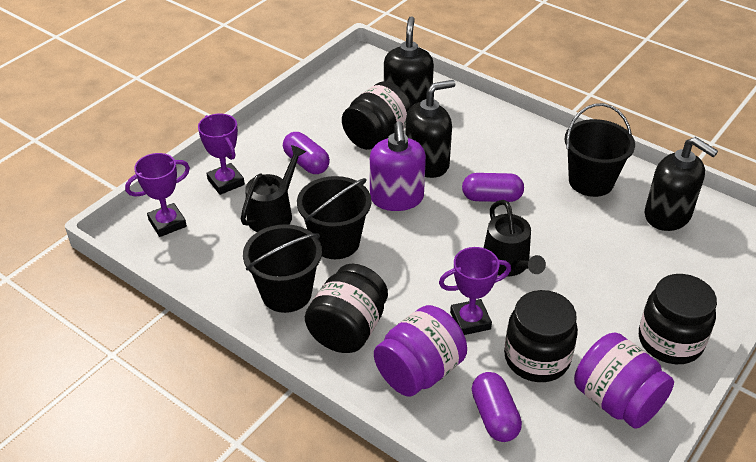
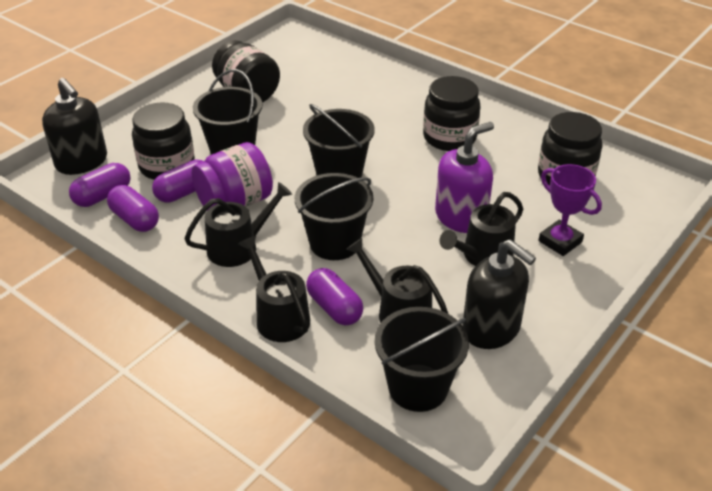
black bucket: 3 -> 4
black soap dispenser: 3 -> 2
black watering can: 2 -> 4
purple capsule: 3 -> 4
purple jar: 2 -> 1
purple trophy: 3 -> 1

